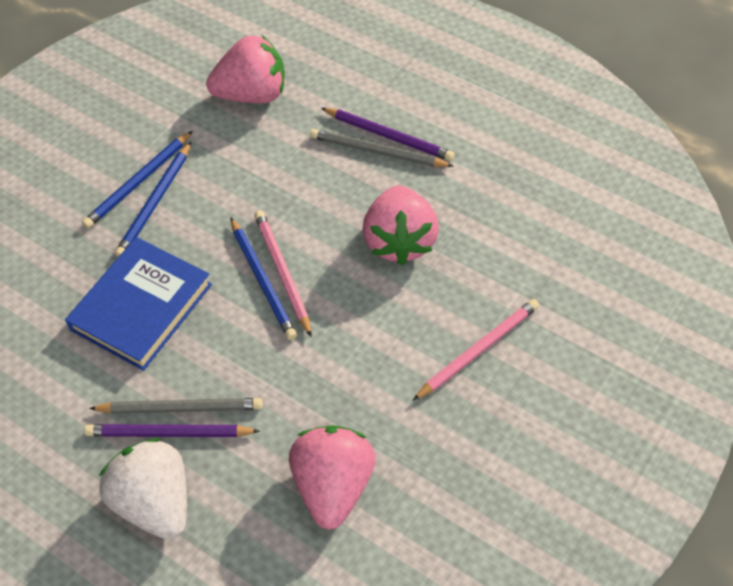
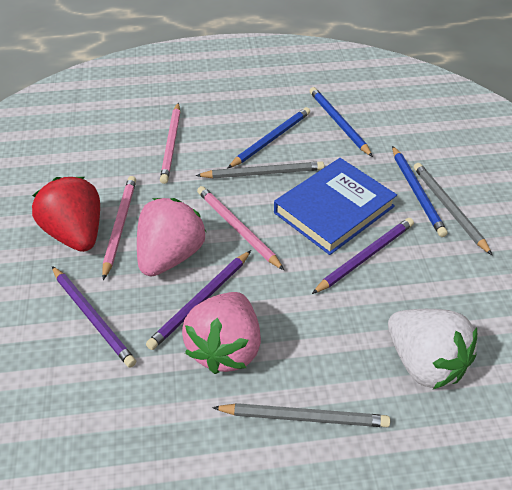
grey pencil: 2 -> 3
pink pencil: 2 -> 3
pink strawberry: 3 -> 2
purple pencil: 2 -> 3
red strawberry: 0 -> 1

